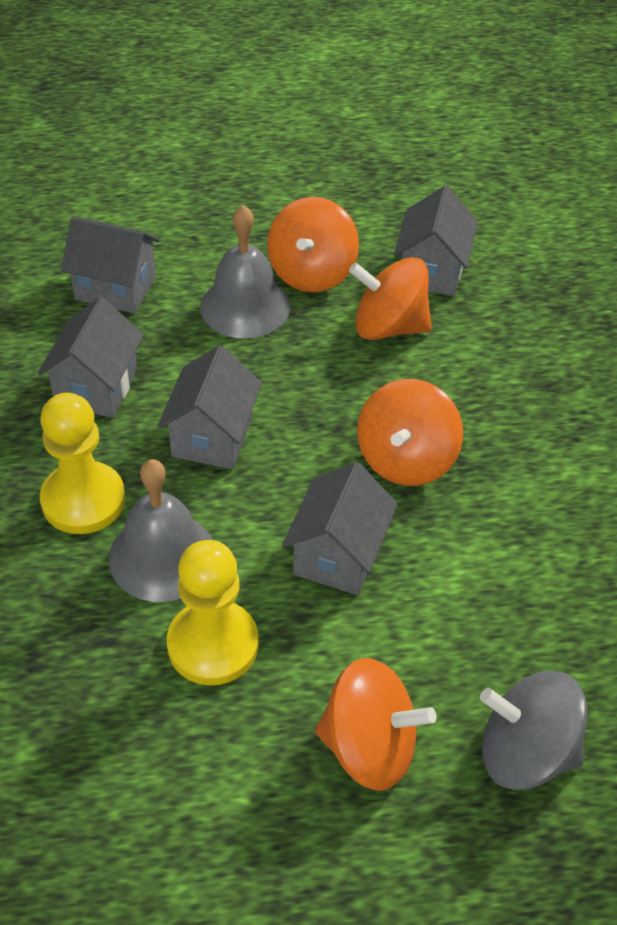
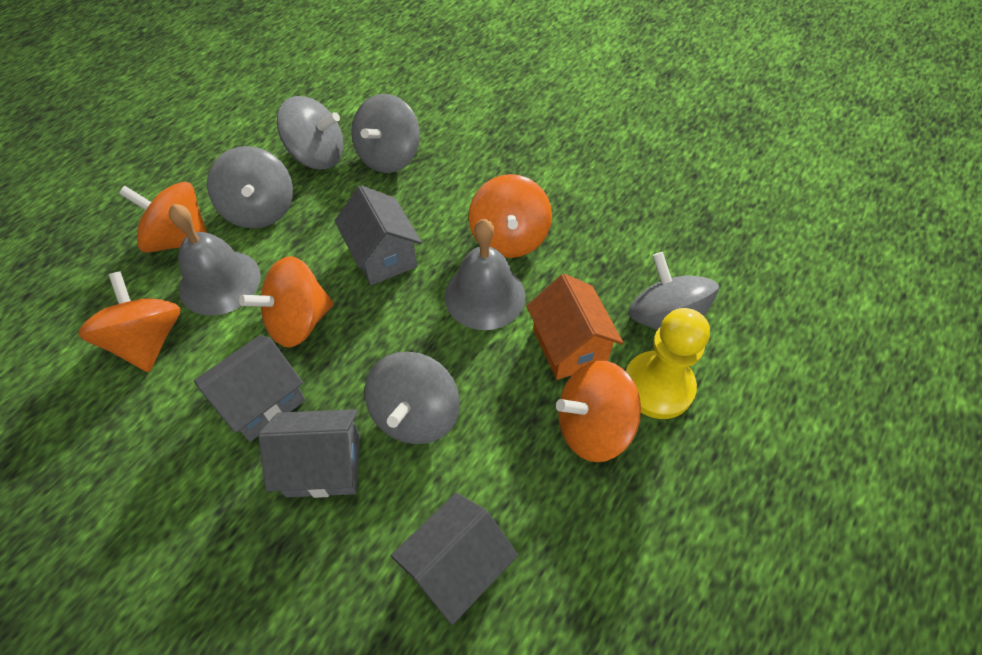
grey house: 5 -> 4
grey spinning top: 1 -> 5
orange house: 0 -> 1
orange spinning top: 4 -> 5
yellow pawn: 2 -> 1

